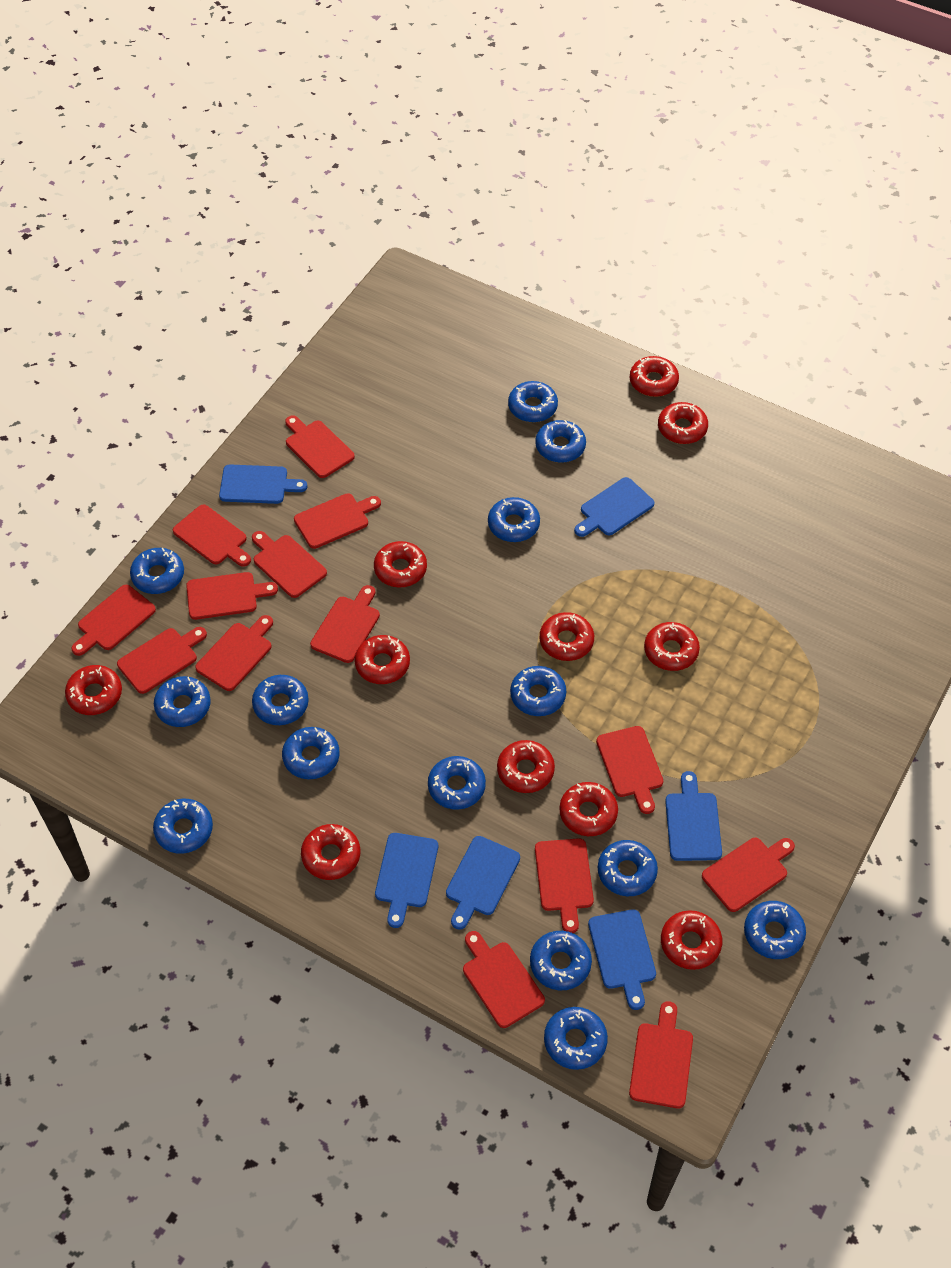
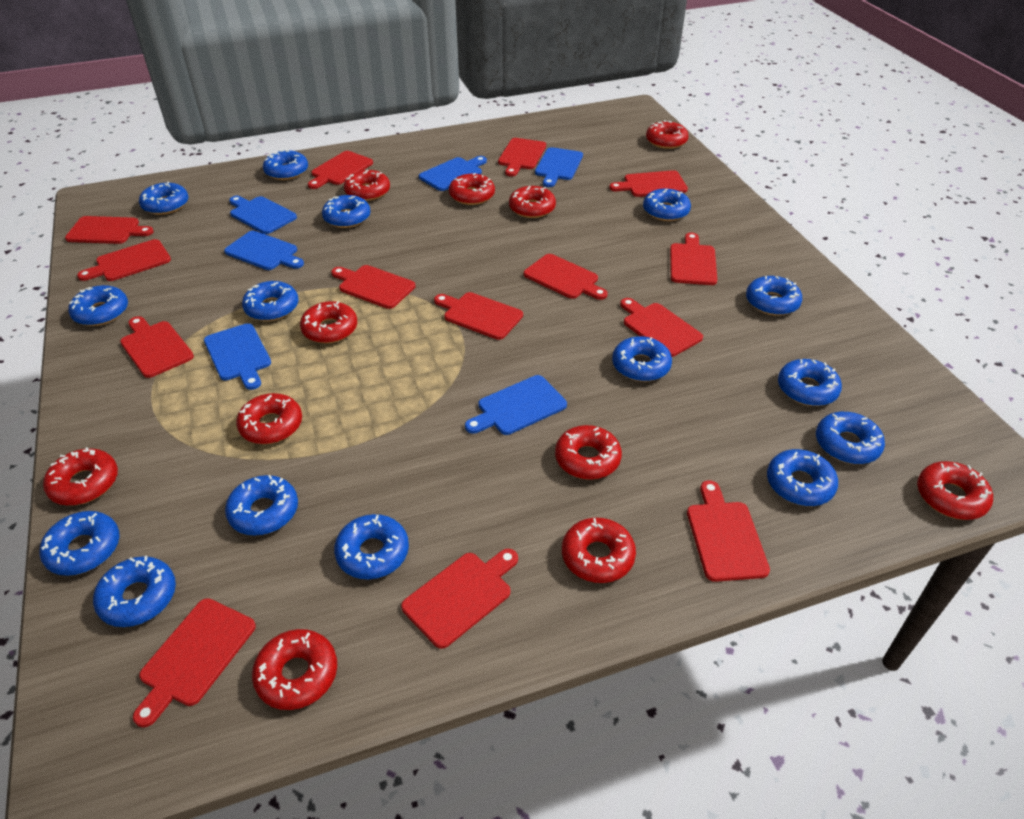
blue donut: 14 -> 15

